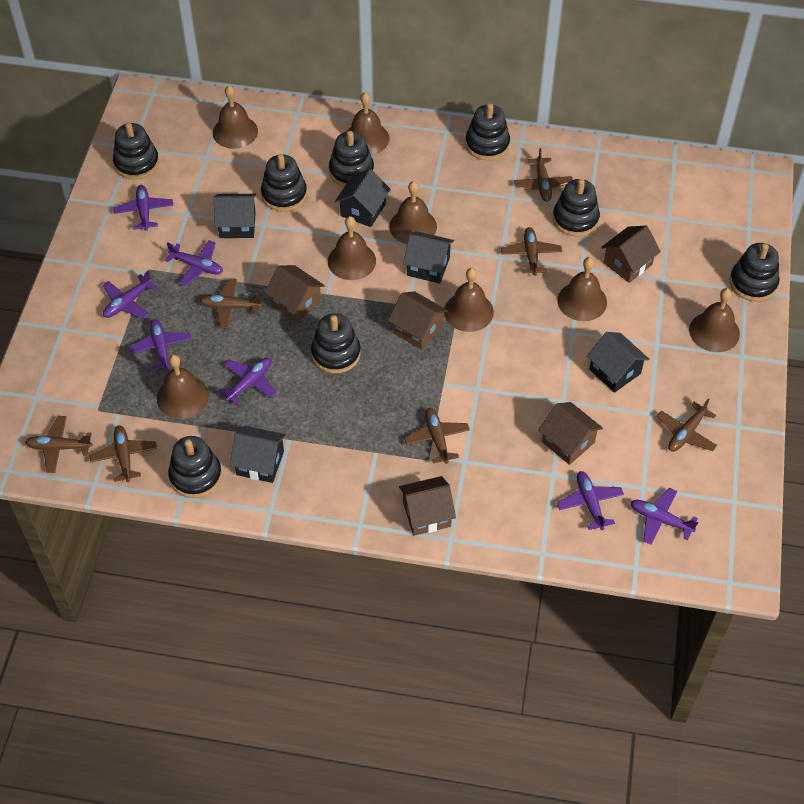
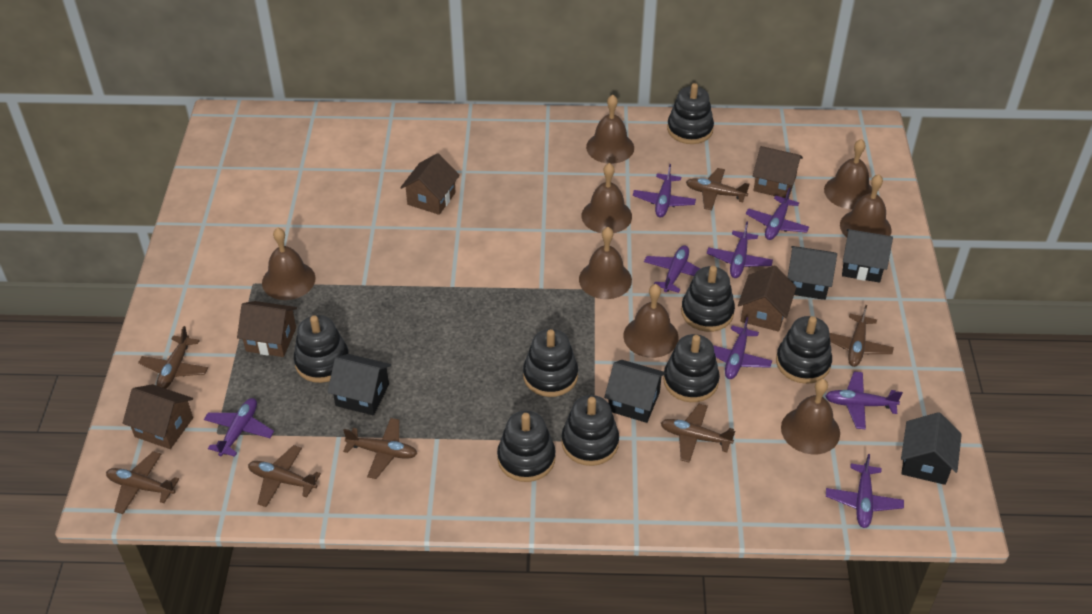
purple plane: 7 -> 8

